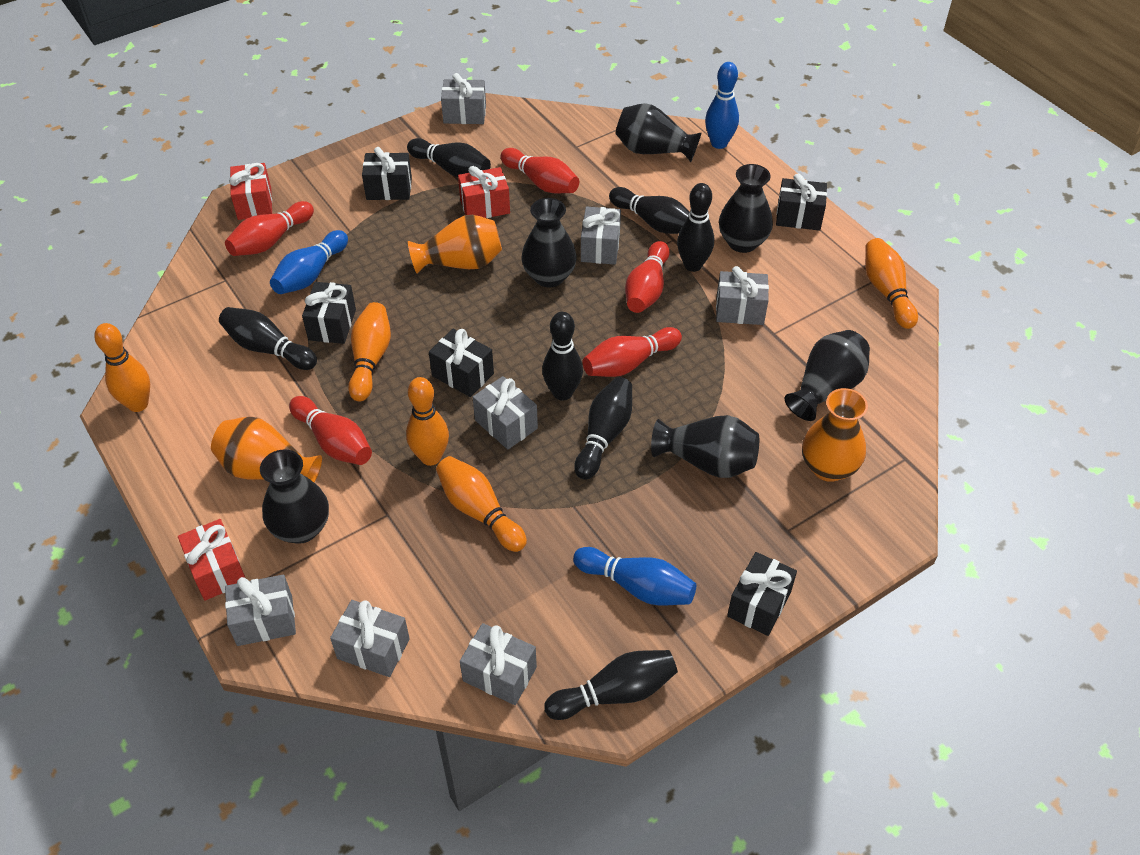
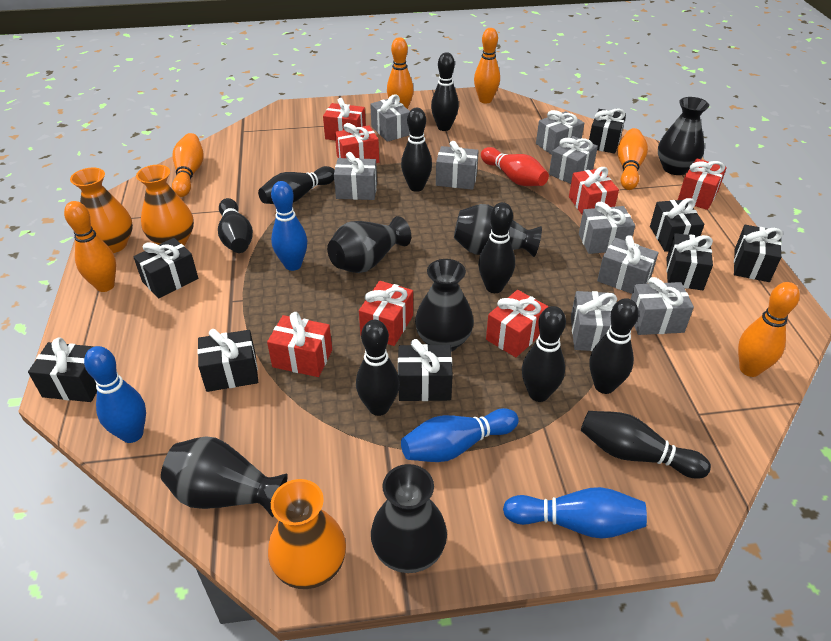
black bowling pin: 7 -> 9
black gift: 5 -> 8
blue bowling pin: 3 -> 4
grey gift: 7 -> 9
orange bowling pin: 5 -> 6
red bowling pin: 5 -> 1
red gift: 3 -> 7

